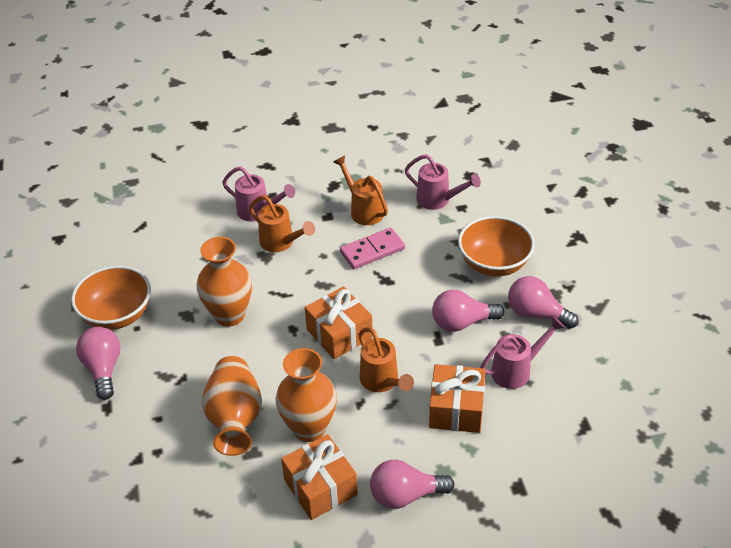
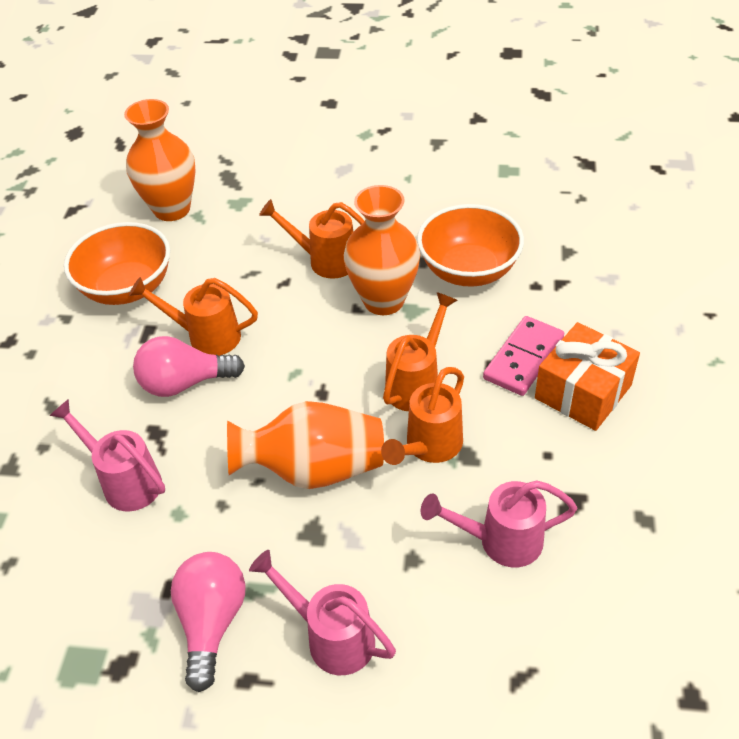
orange gift: 3 -> 1
orange watering can: 3 -> 4
pink light bulb: 4 -> 2

